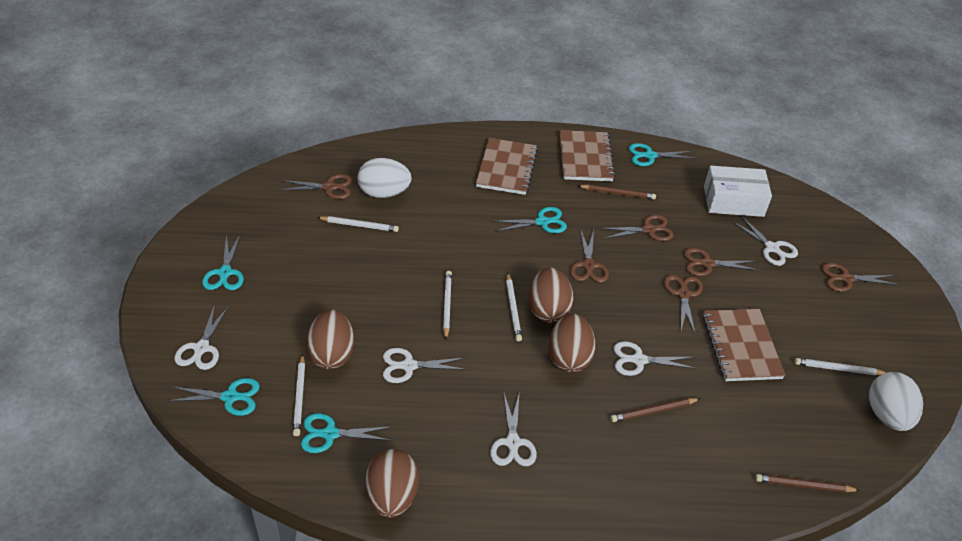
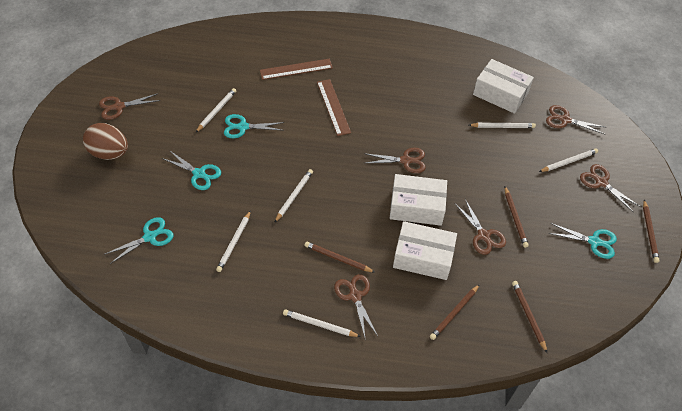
brown egg: 4 -> 1
brown notebook: 3 -> 0
brown pencil: 3 -> 5
brown ruler: 0 -> 2
turquoise scissors: 5 -> 4
white box: 1 -> 3
white egg: 2 -> 0
white pencil: 5 -> 6
white scissors: 5 -> 0

